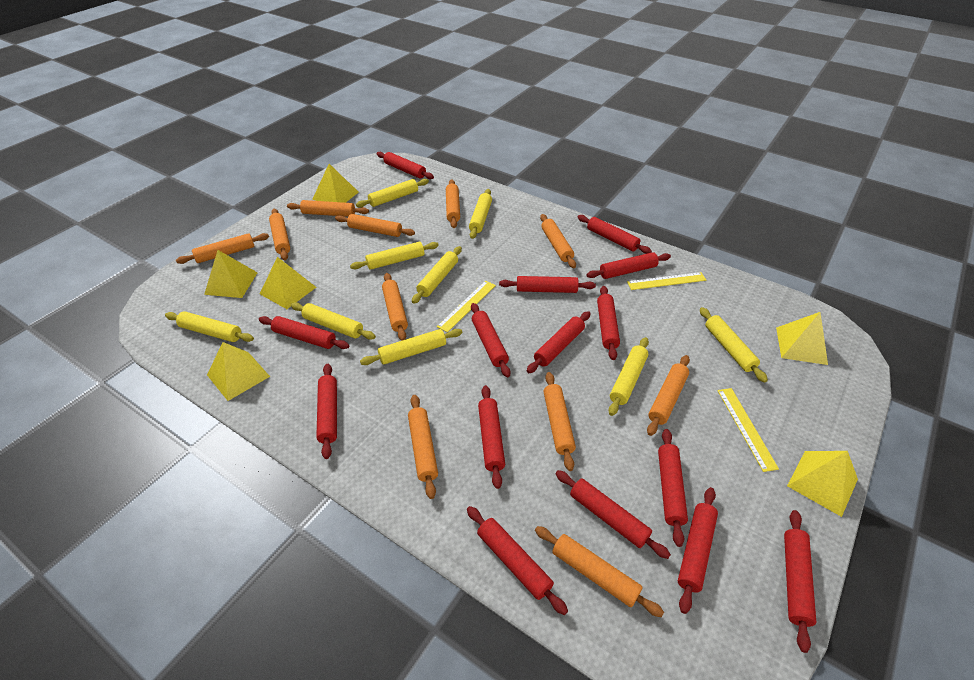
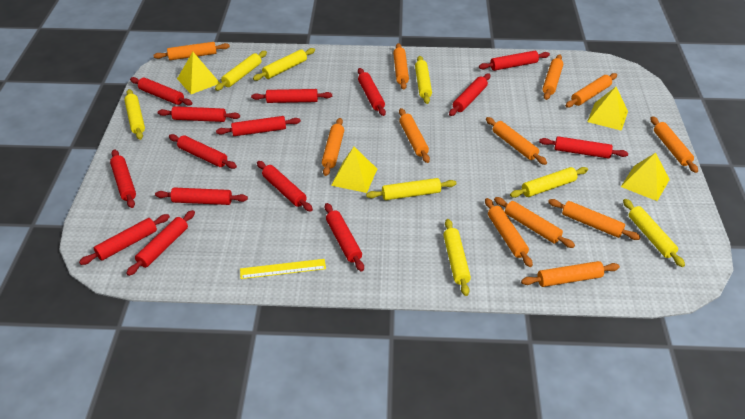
orange rolling pin: 11 -> 12
yellow pyramid: 6 -> 4
yellow rolling pin: 9 -> 8
yellow ruler: 3 -> 1

